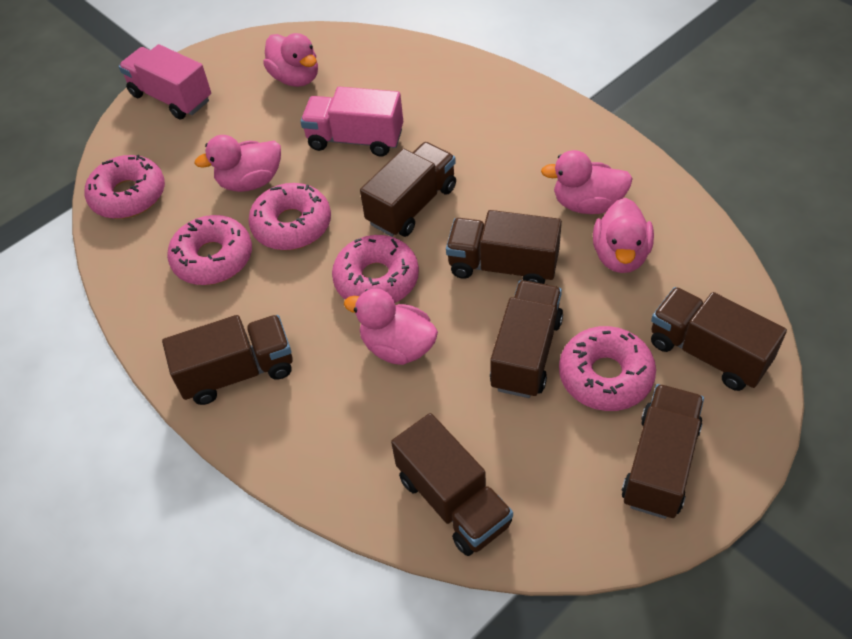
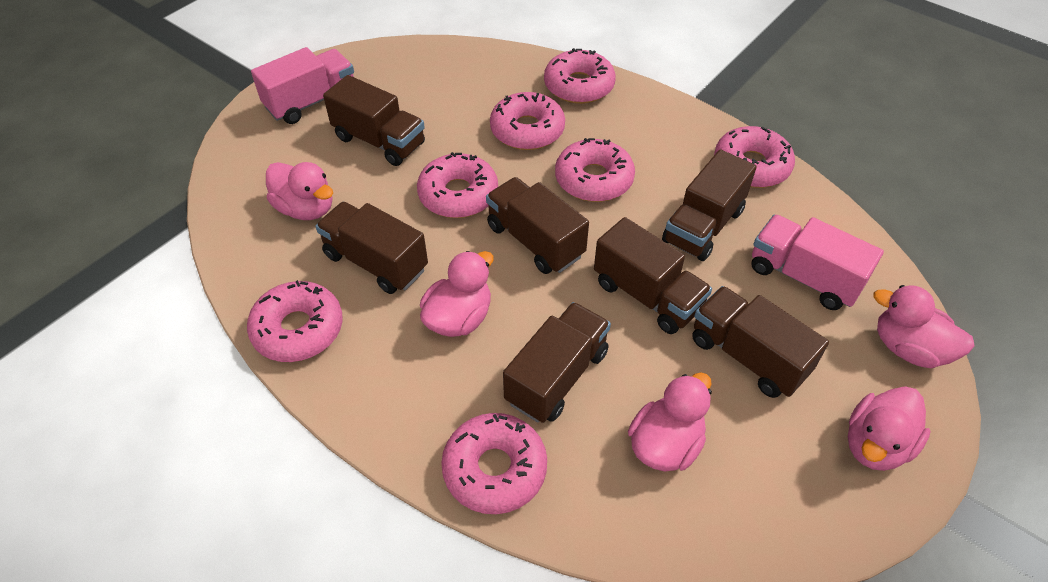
pink donut: 5 -> 7

